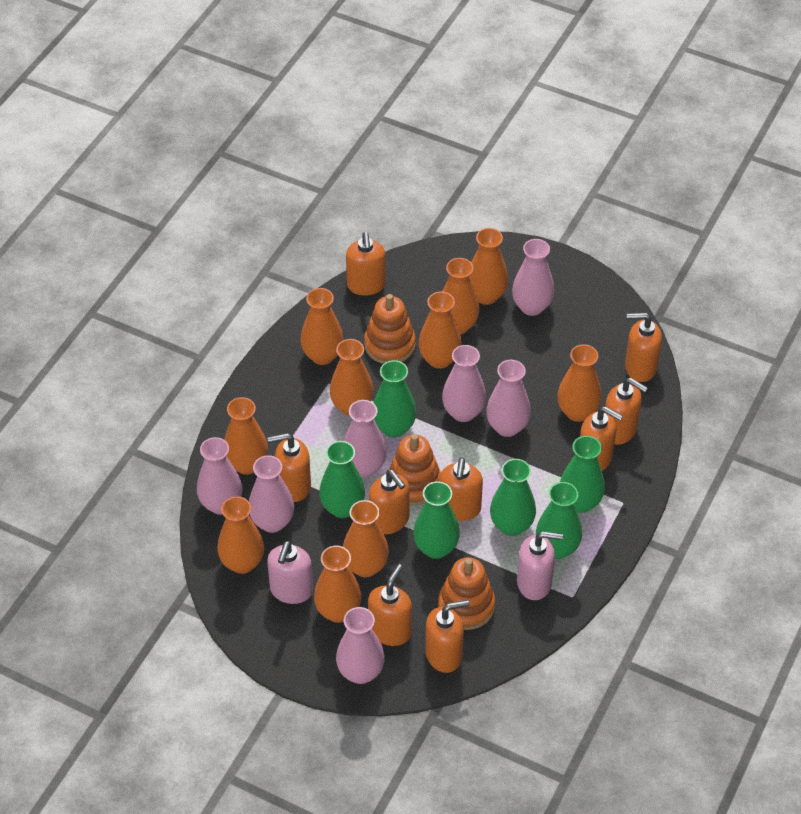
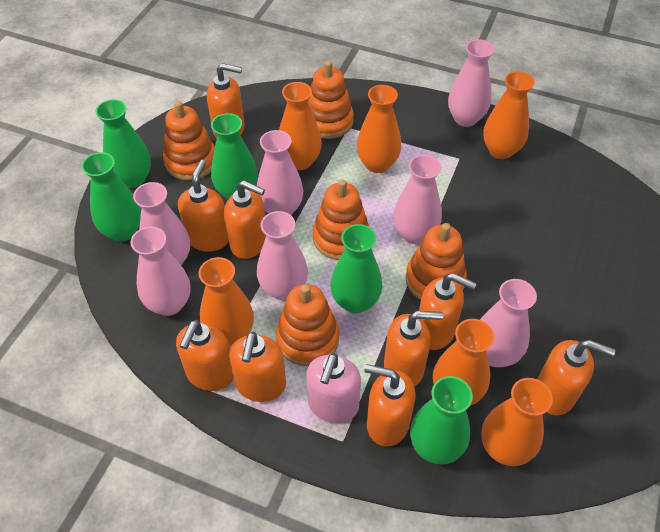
green vase: 6 -> 5
orange stacking toy: 3 -> 5
orange vase: 10 -> 6
pink soap dispenser: 2 -> 1

